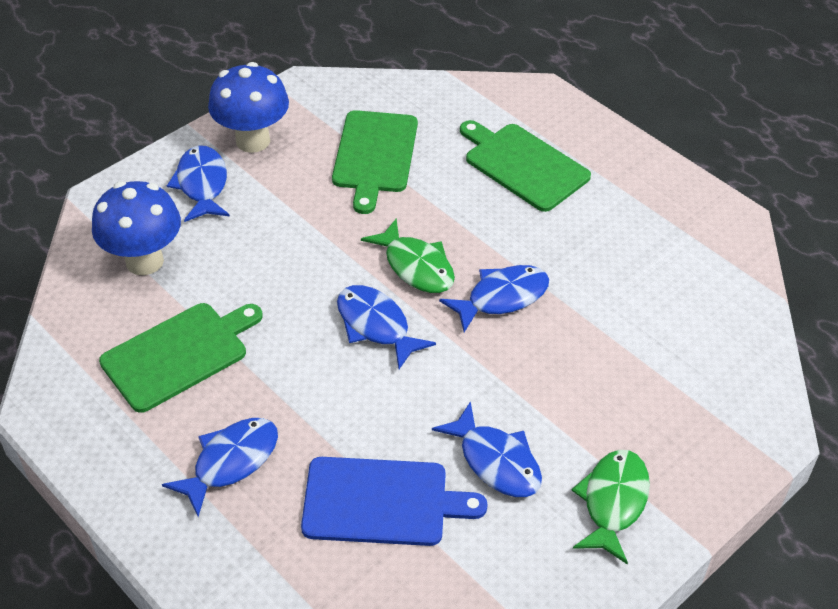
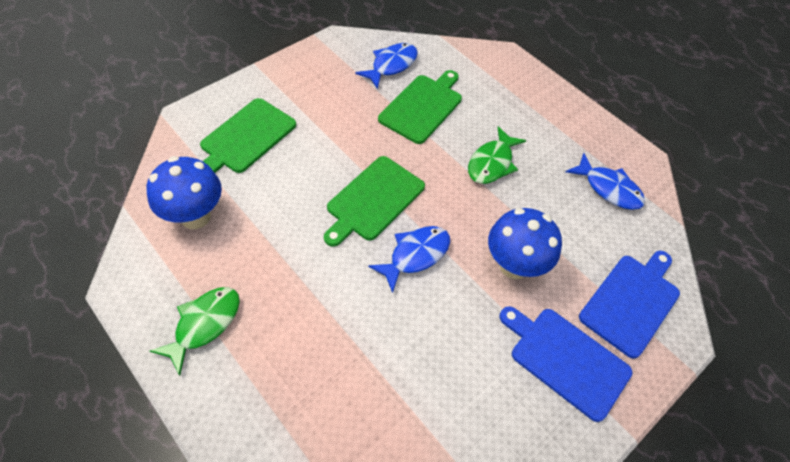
blue cutting board: 1 -> 2
blue fish: 5 -> 3

